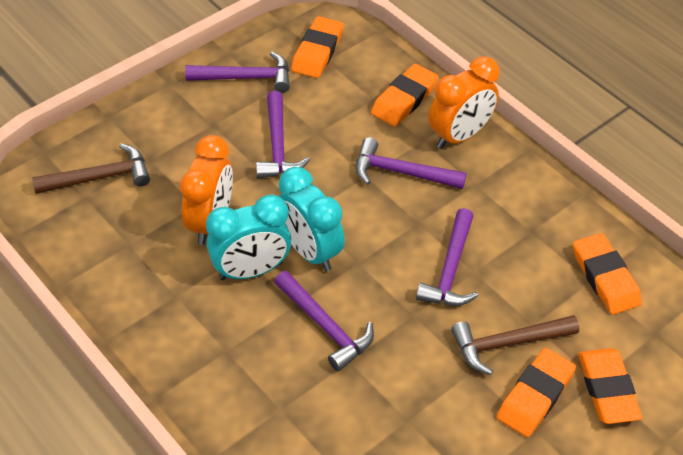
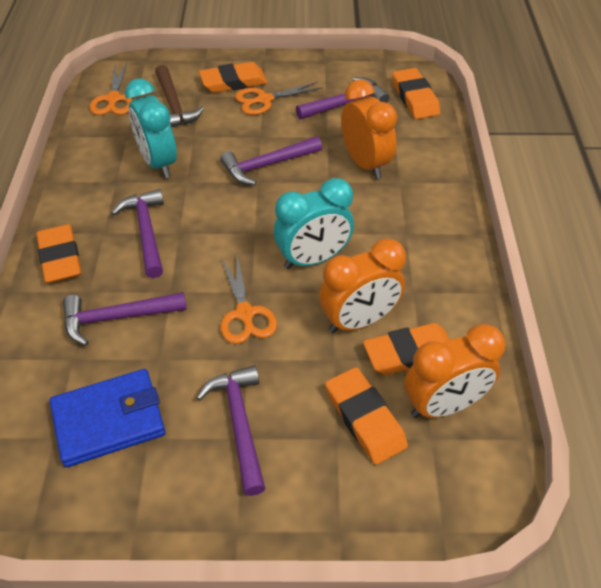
blue wallet: 0 -> 1
brown hammer: 2 -> 1
orange clock: 2 -> 3
orange scissors: 0 -> 3

